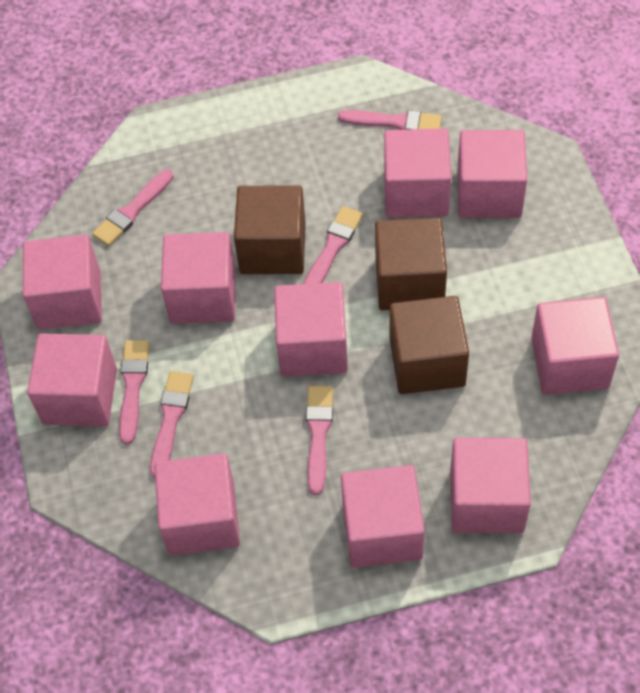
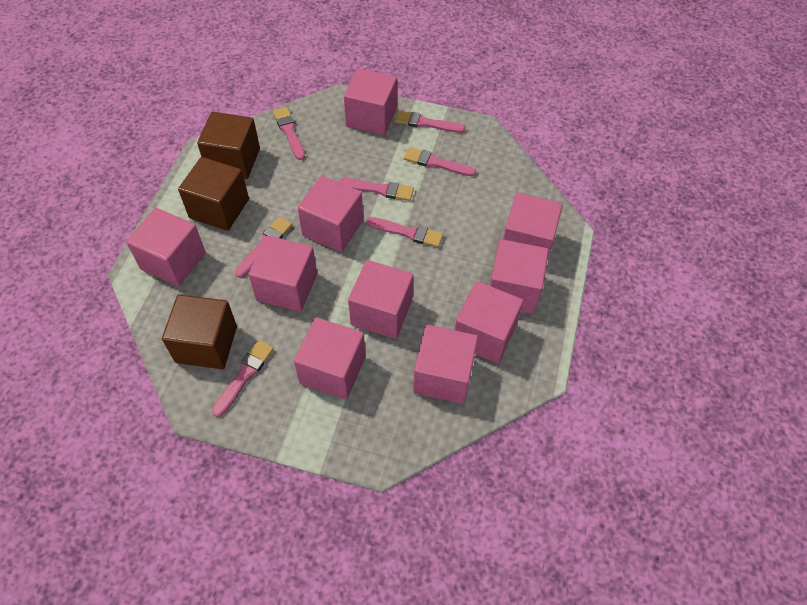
pink brush: 6 -> 7

